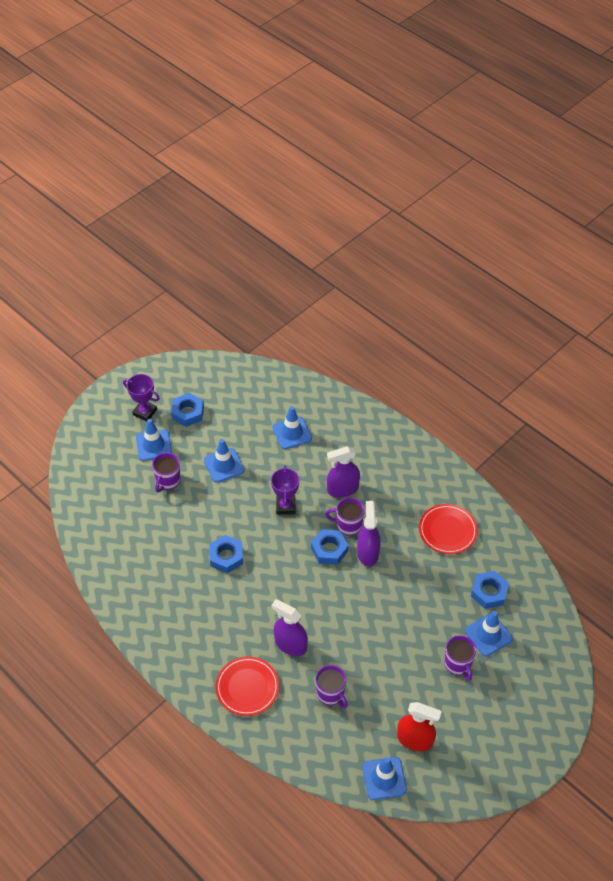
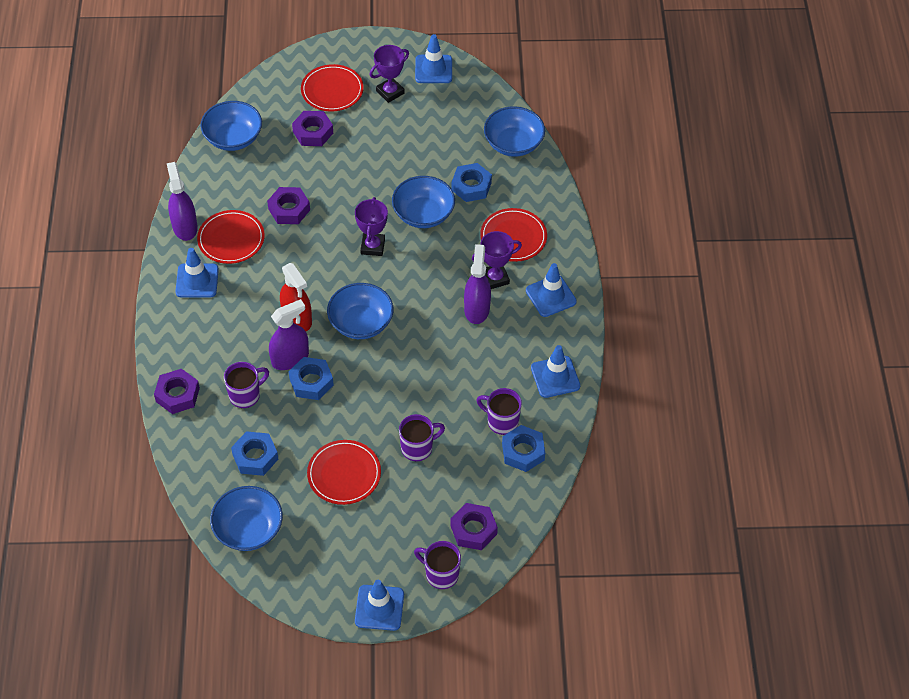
blue bowl: 0 -> 5
purple nut: 0 -> 4
purple trophy: 2 -> 3
red plate: 2 -> 4

